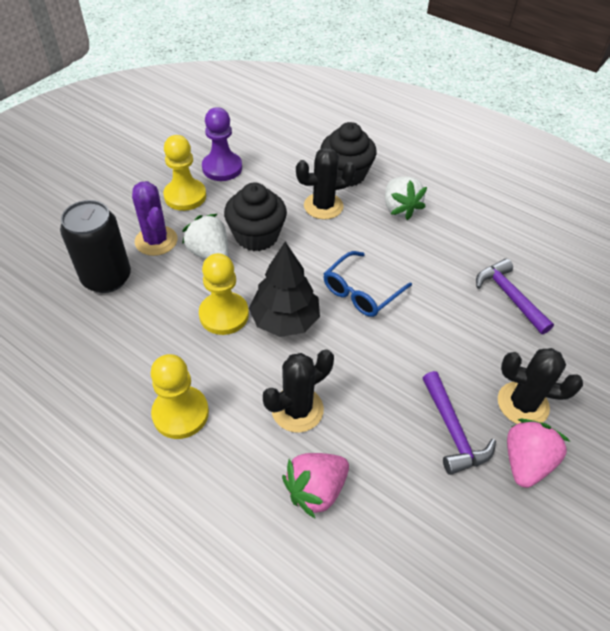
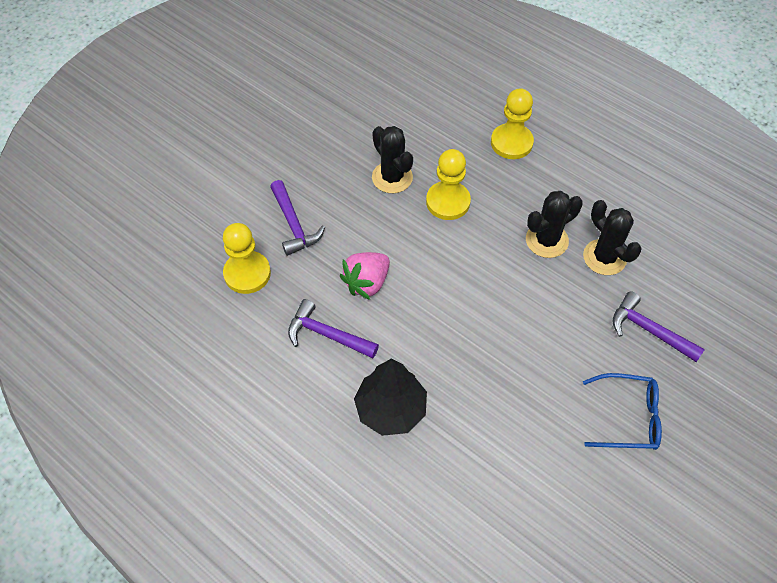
black can: 1 -> 0
black cupcake: 2 -> 0
pink strawberry: 2 -> 1
purple cactus: 1 -> 0
purple hammer: 2 -> 3
purple pawn: 1 -> 0
white strawberry: 2 -> 0

